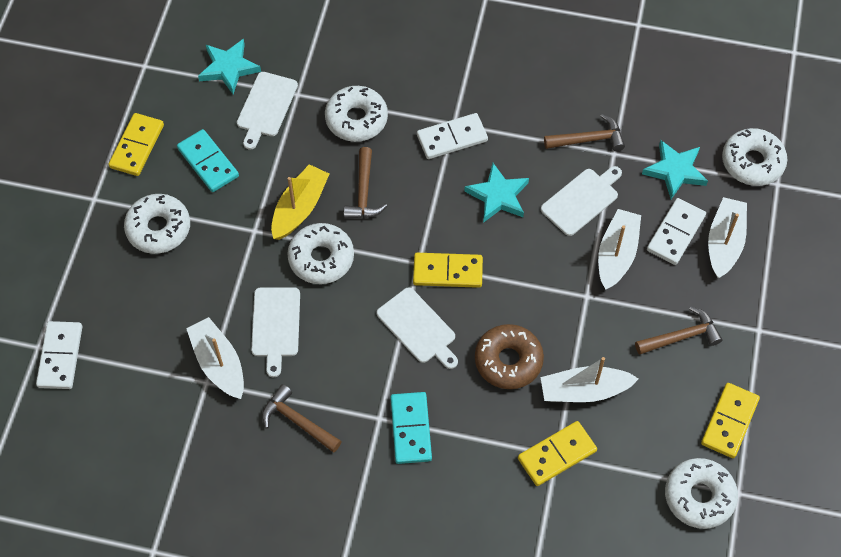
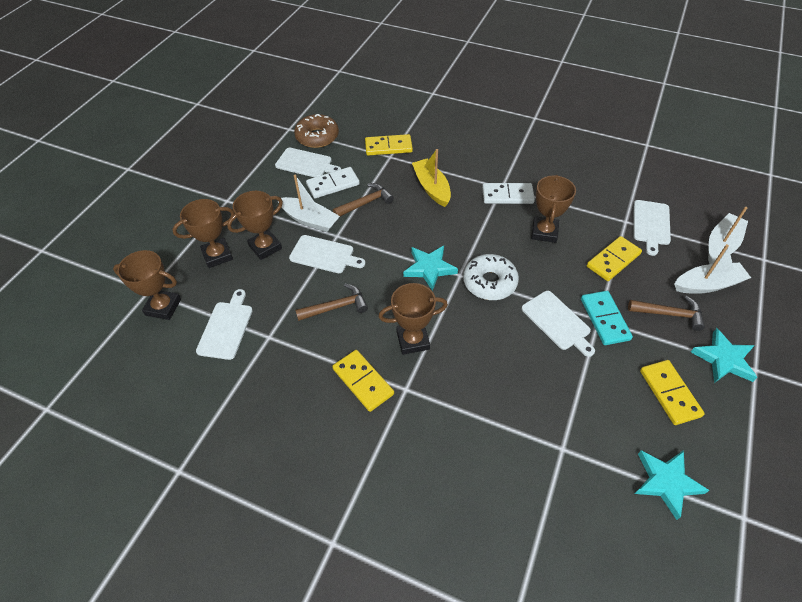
brown hammer: 4 -> 3
brown trophy: 0 -> 5
turquoise domino: 2 -> 1
white boat: 4 -> 3
white cutting board: 4 -> 5
white domino: 3 -> 2
white donut: 5 -> 1

